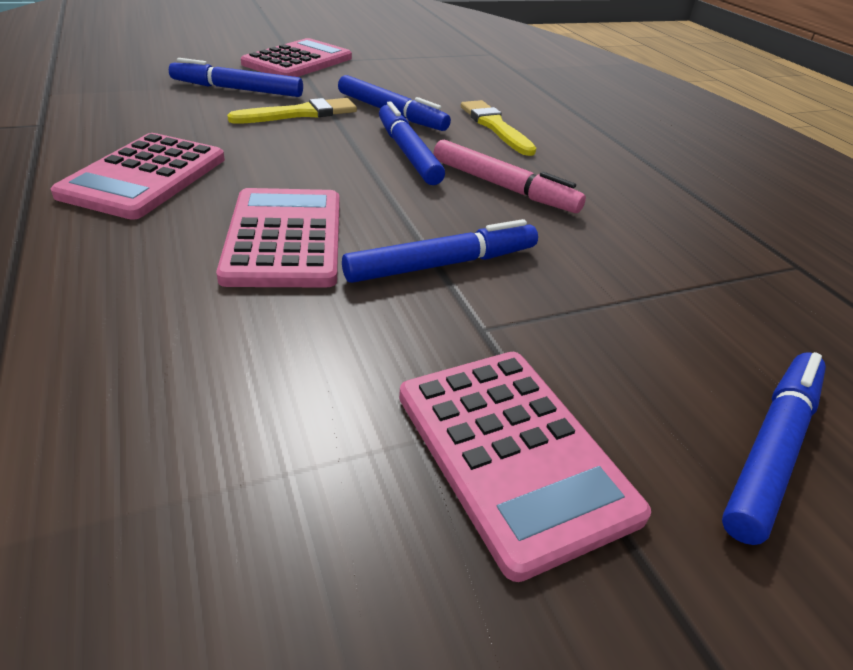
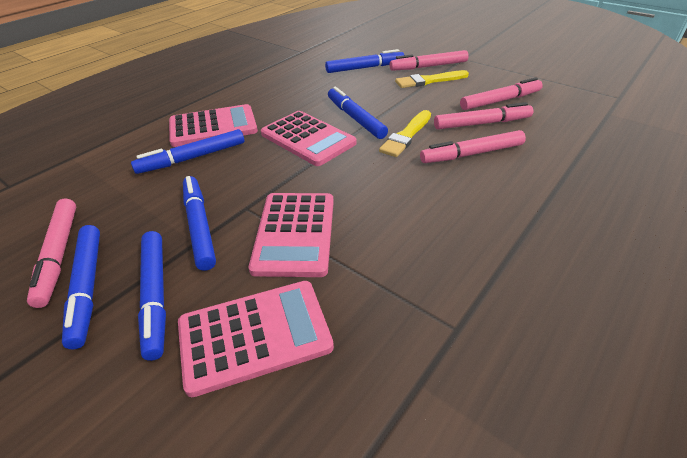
blue marker: 5 -> 6
pink marker: 1 -> 5

